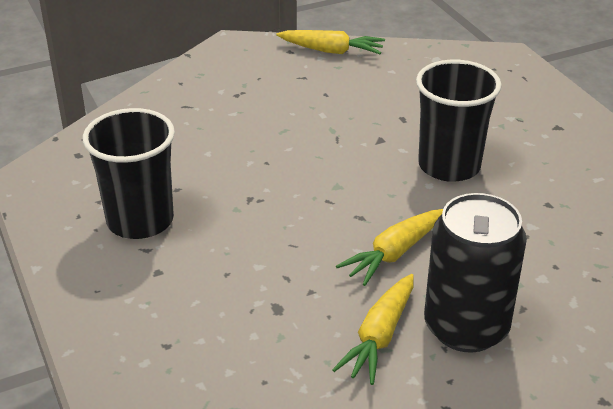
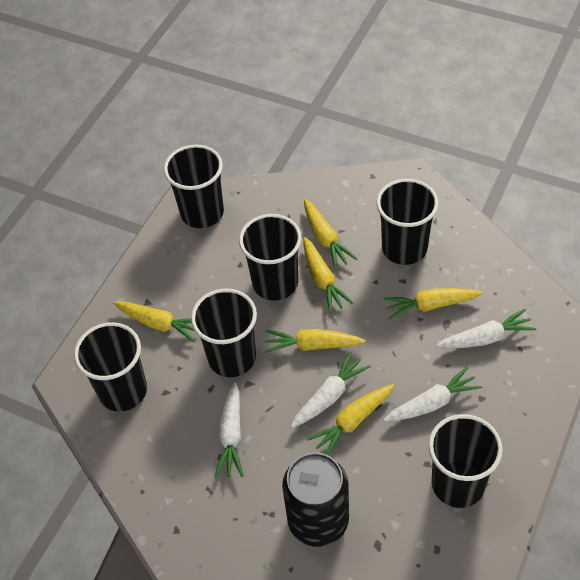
black cup: 2 -> 6
white carrot: 0 -> 4
yellow carrot: 3 -> 6

